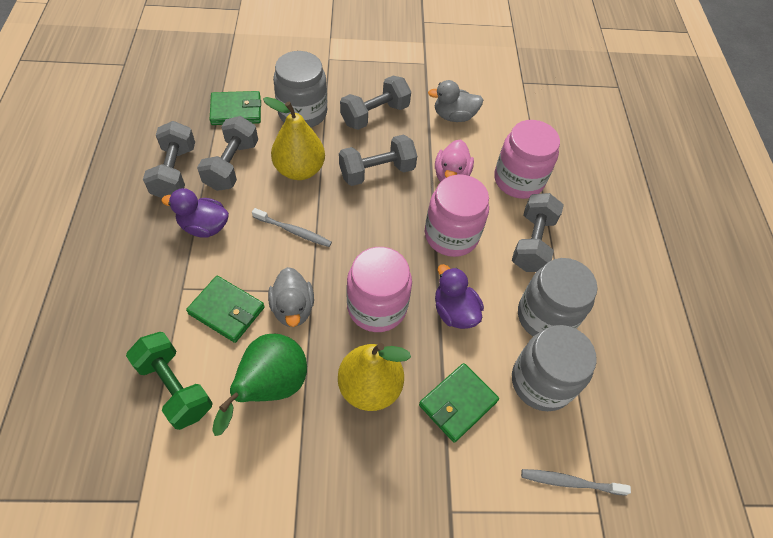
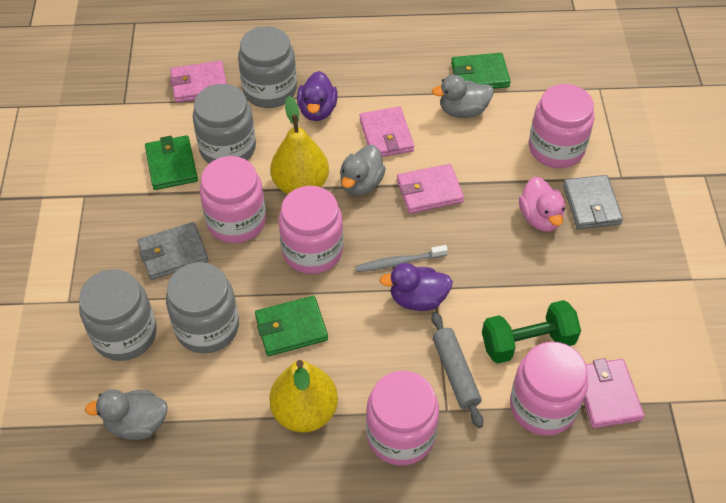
green pear: 1 -> 0
grey duck: 2 -> 3
grey dumbbell: 5 -> 0
grey jar: 3 -> 4
grey rolling pin: 0 -> 1
grey toothbrush: 2 -> 1
grey wallet: 0 -> 2
pink jar: 3 -> 5
pink wallet: 0 -> 4

